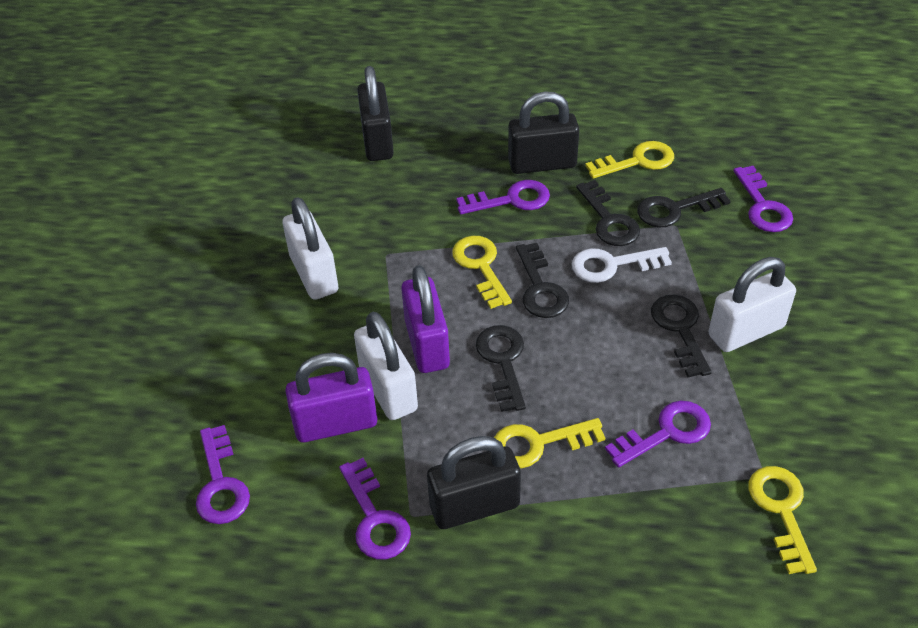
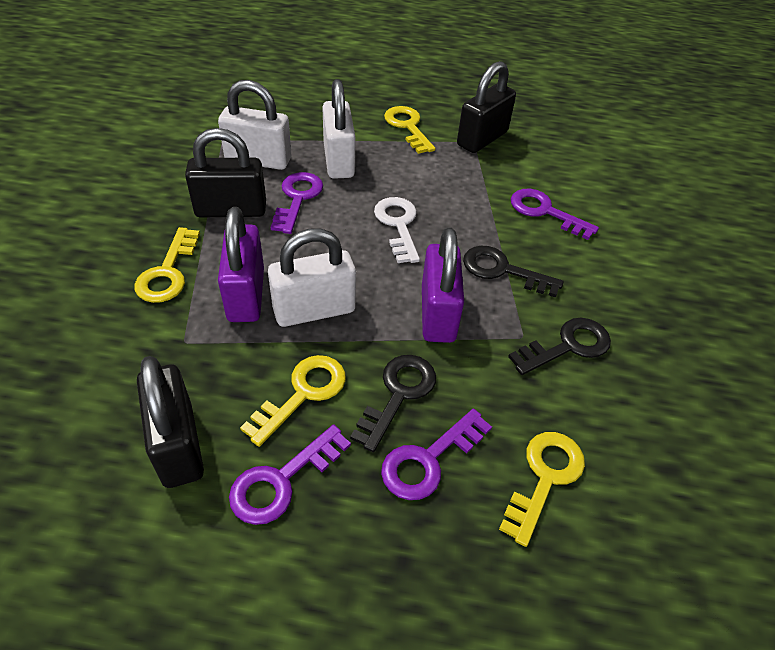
black key: 5 -> 3
purple key: 5 -> 4

